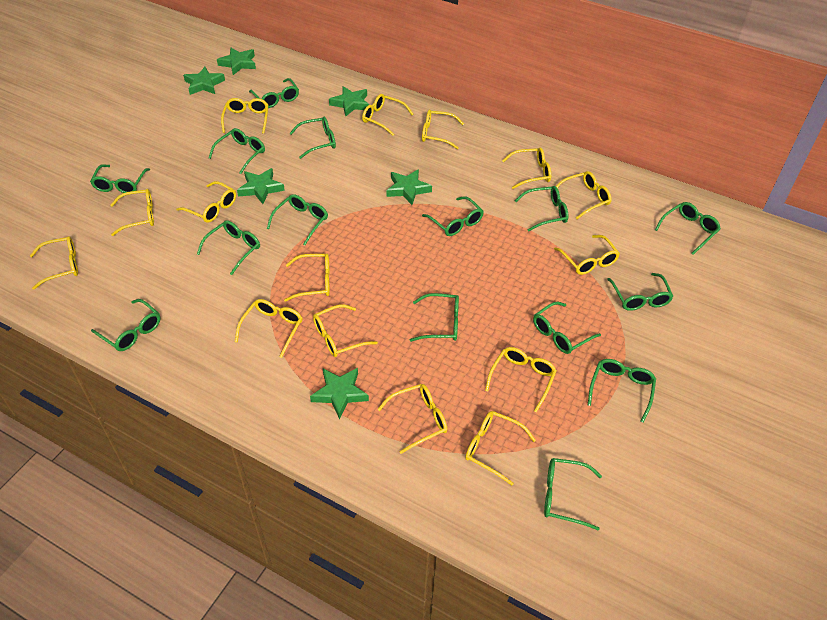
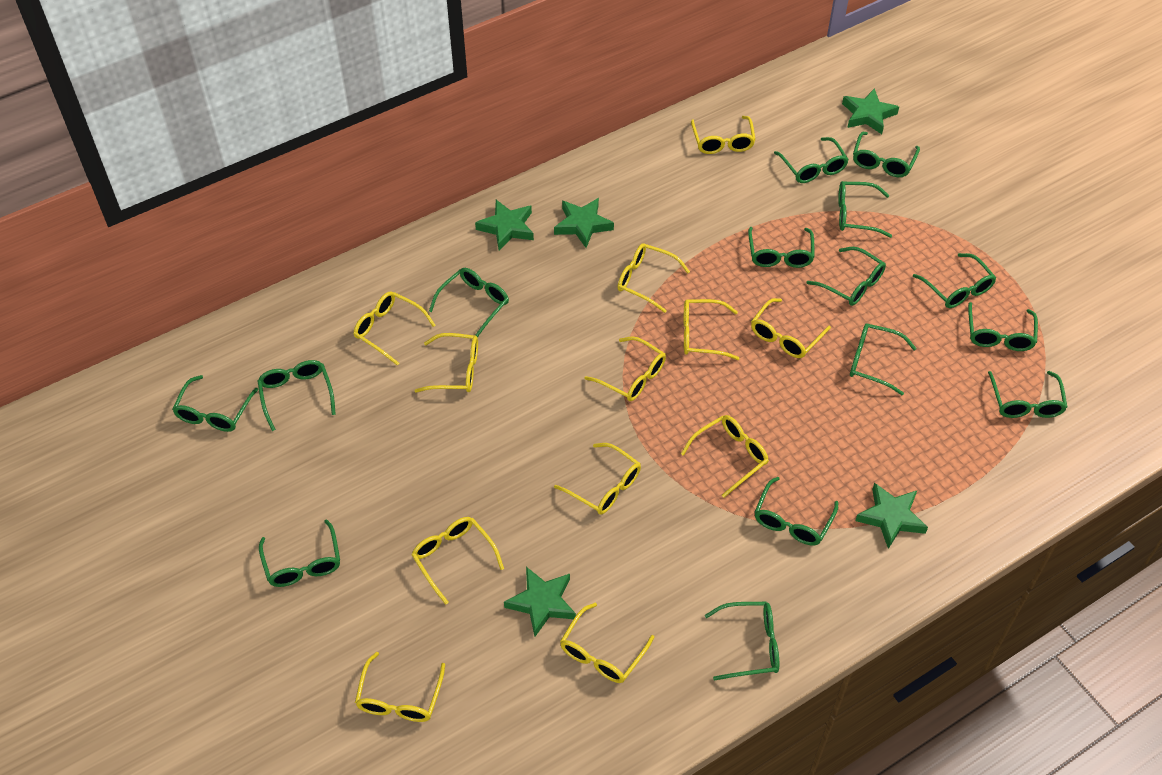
green star: 6 -> 5
yellow glasses: 15 -> 12

